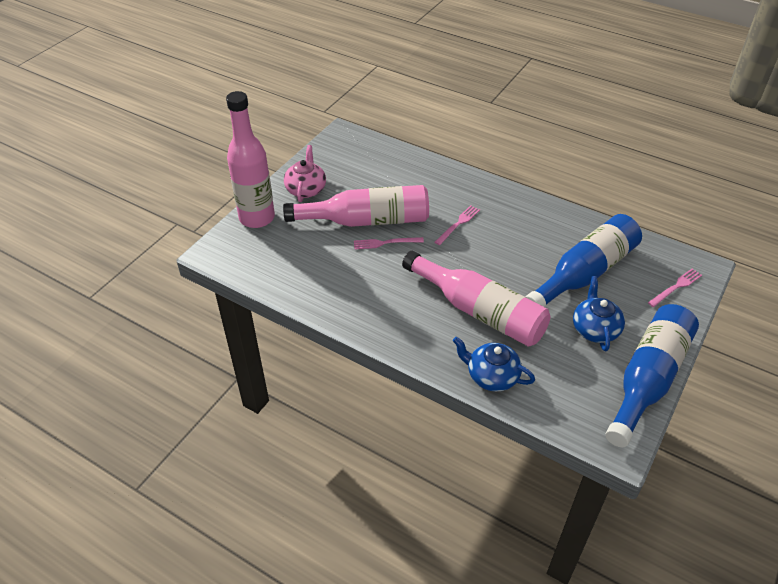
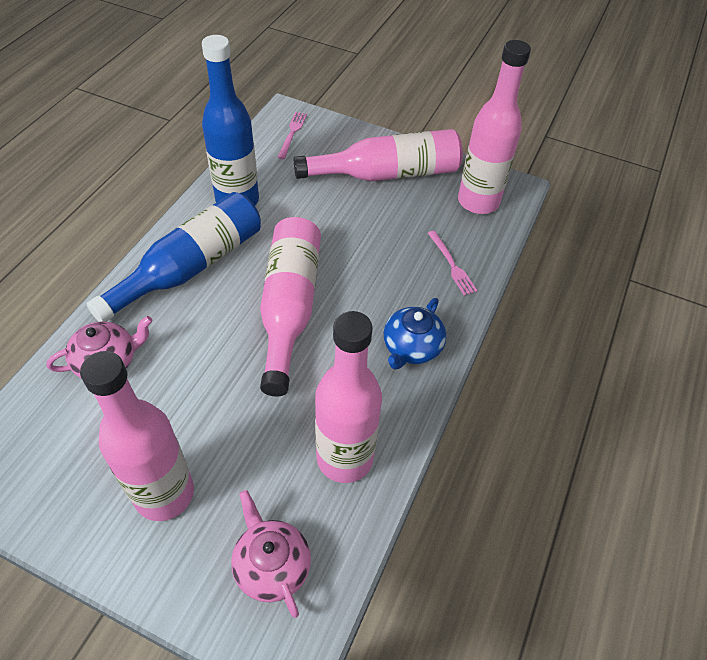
blue teapot: 2 -> 1
pink bottle: 3 -> 5
pink fork: 3 -> 2
pink teapot: 1 -> 2

